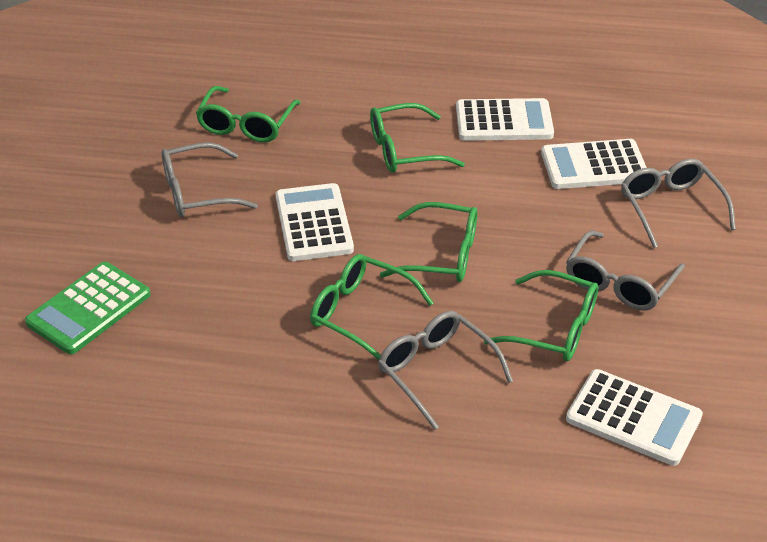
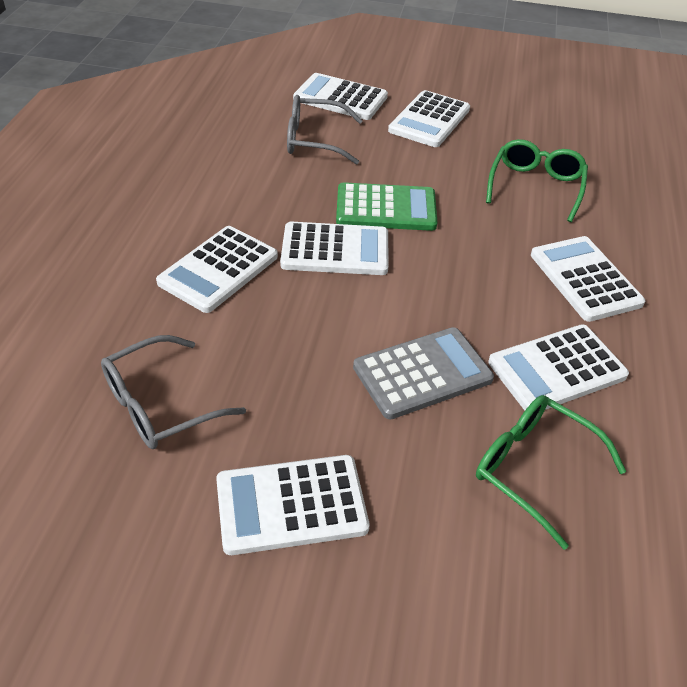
green glasses: 5 -> 2
grey calculator: 0 -> 1
grey glasses: 4 -> 2
white calculator: 4 -> 7

